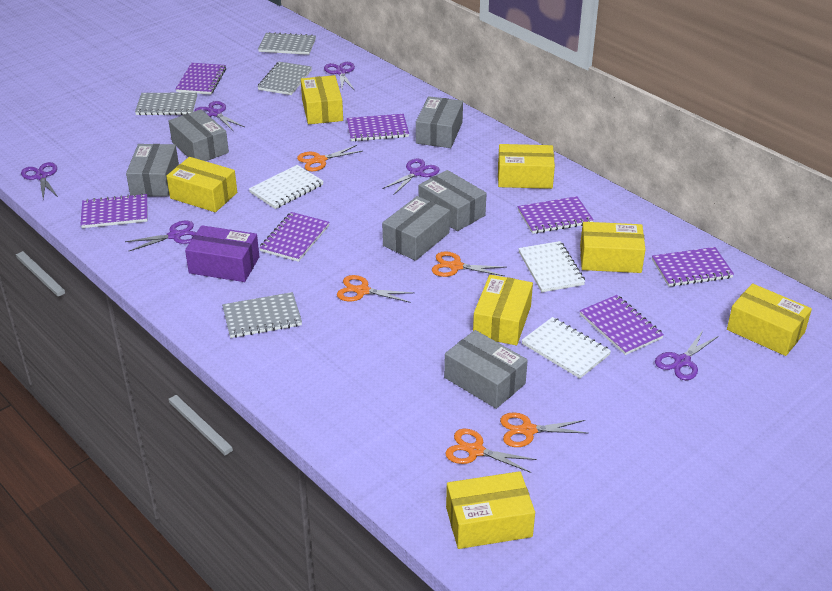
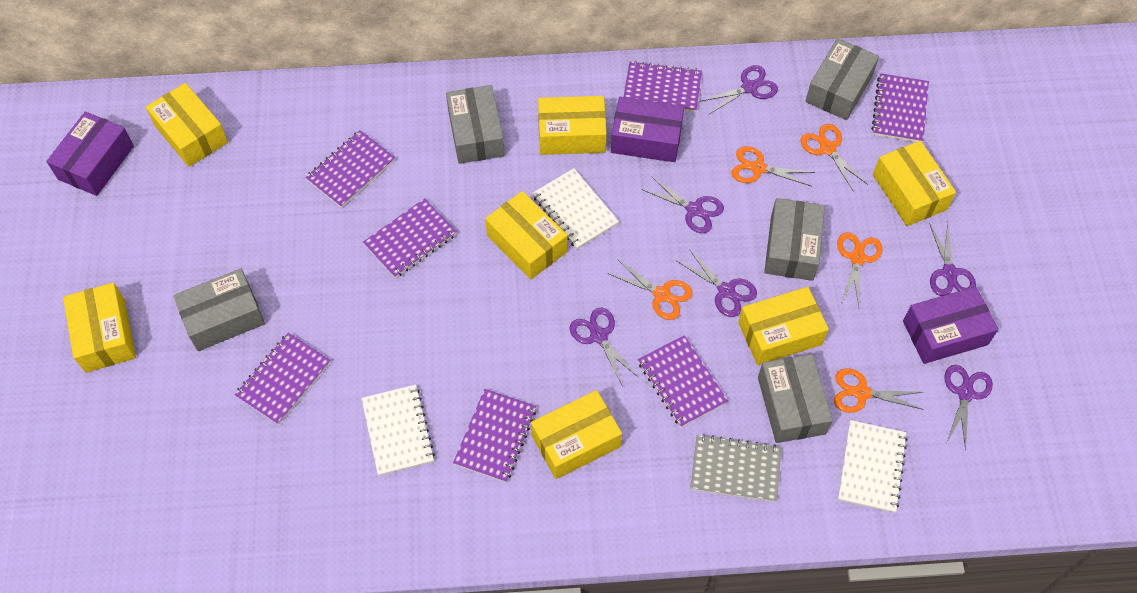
grey box: 6 -> 5
grey notebook: 4 -> 1
purple box: 1 -> 3

